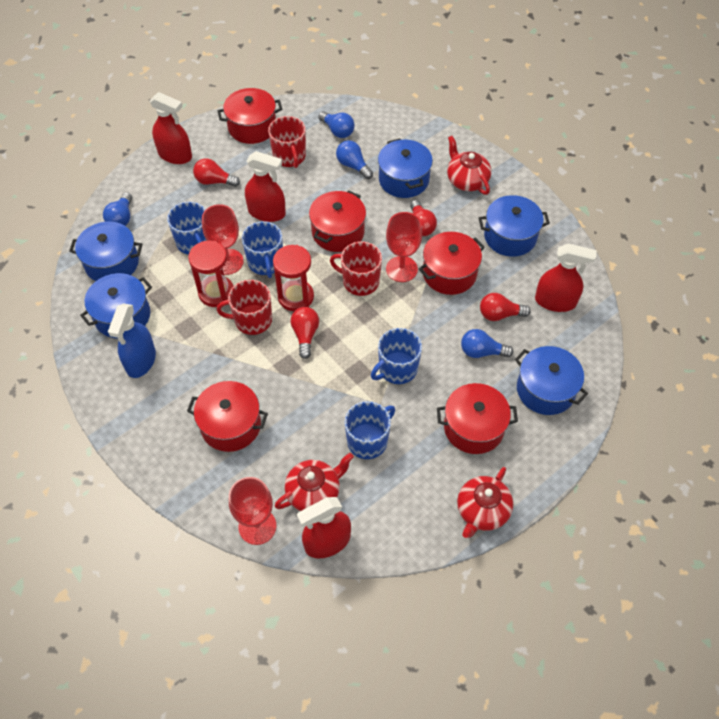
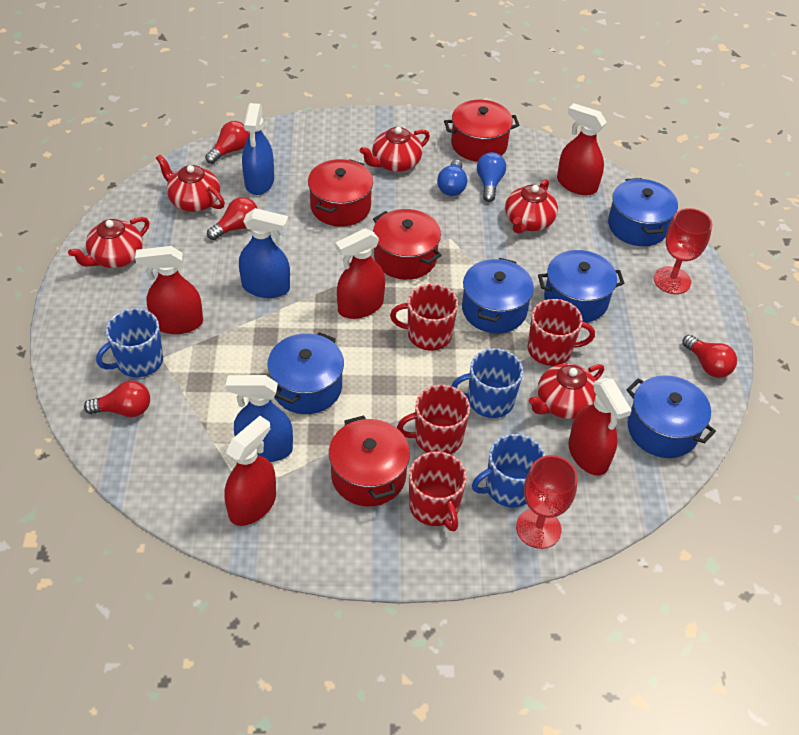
blue light bulb: 4 -> 2
blue mug: 4 -> 3
blue spray bottle: 1 -> 3
red goblet: 3 -> 2
red hourglass: 2 -> 0
red mug: 3 -> 4
red pot: 5 -> 4
red spray bottle: 4 -> 5
red teapot: 3 -> 5

